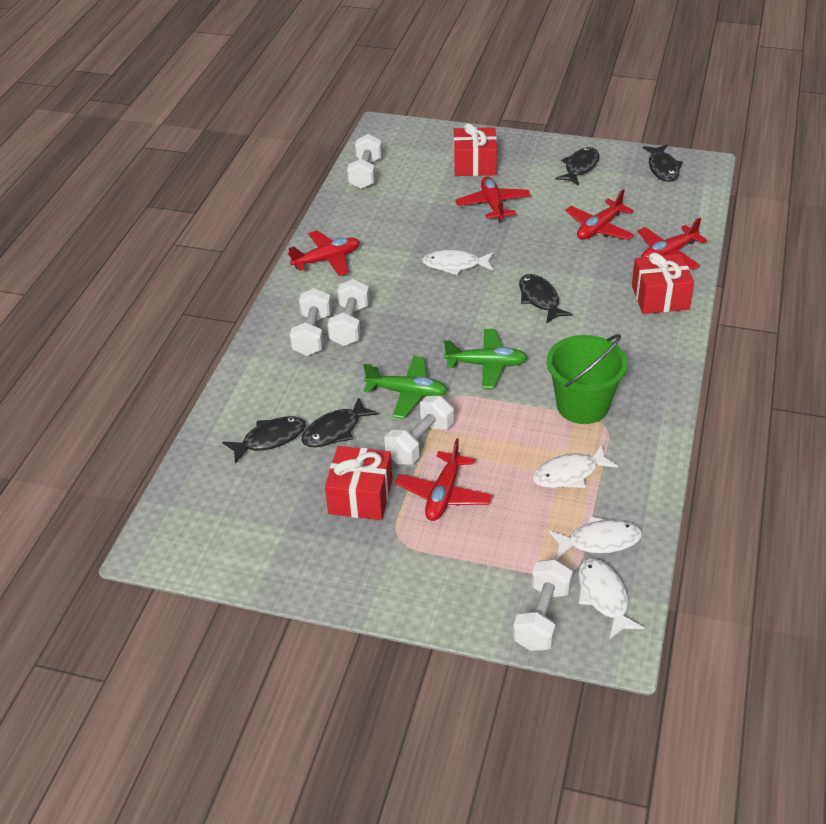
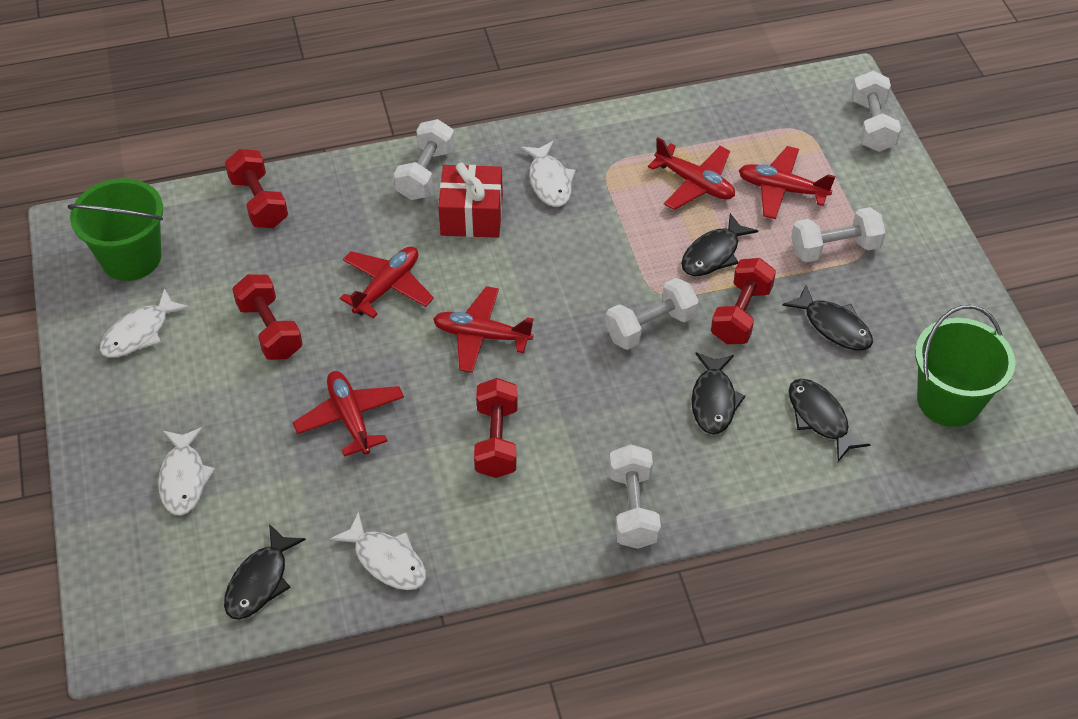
green bucket: 1 -> 2
green plane: 2 -> 0
red dumbbell: 0 -> 4
red gift: 3 -> 1

